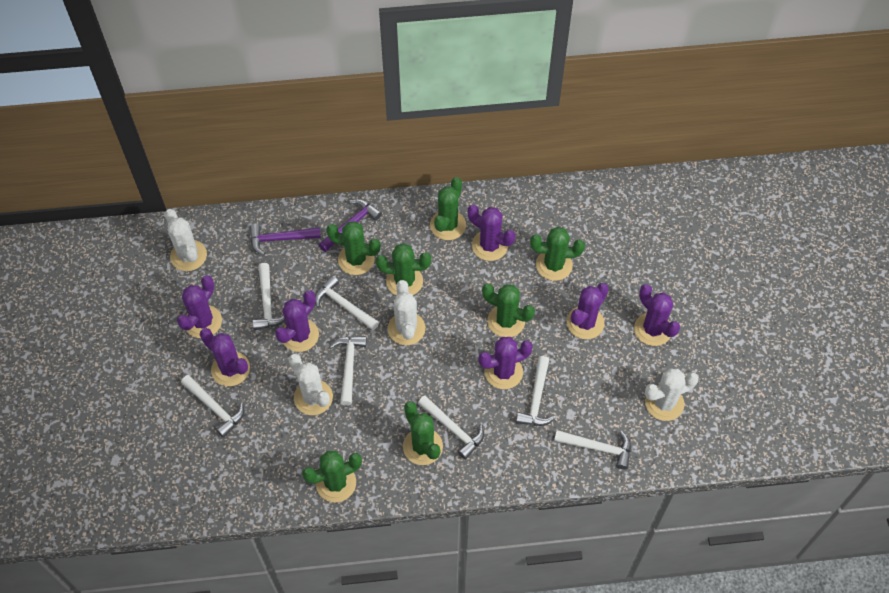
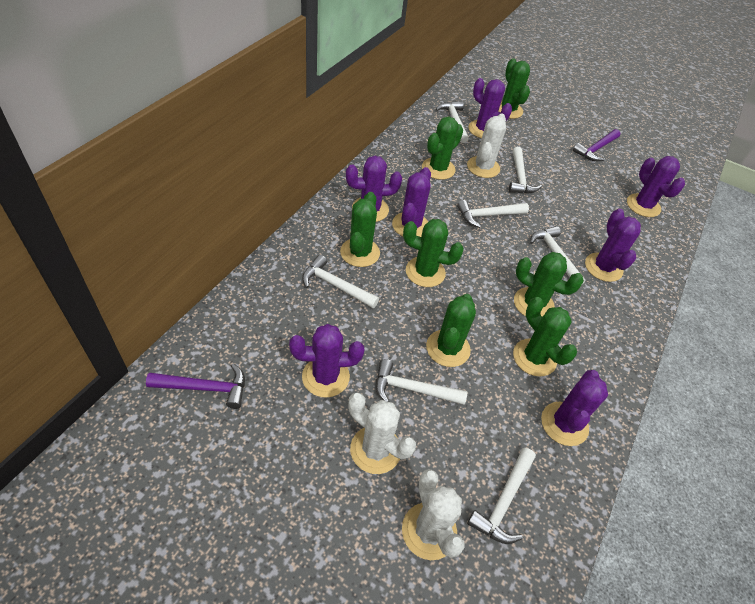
white cactus: 4 -> 3

